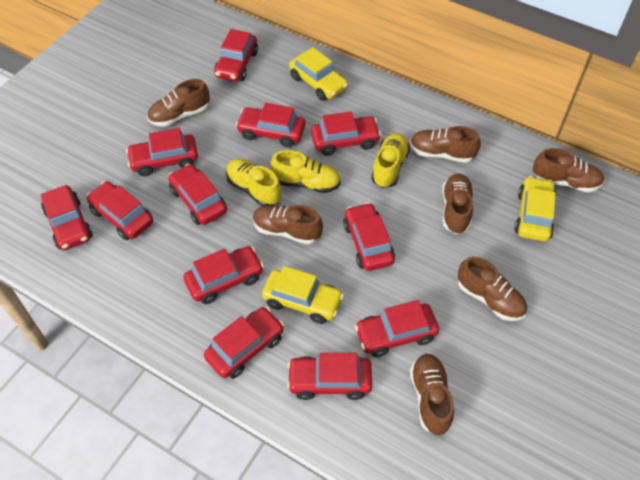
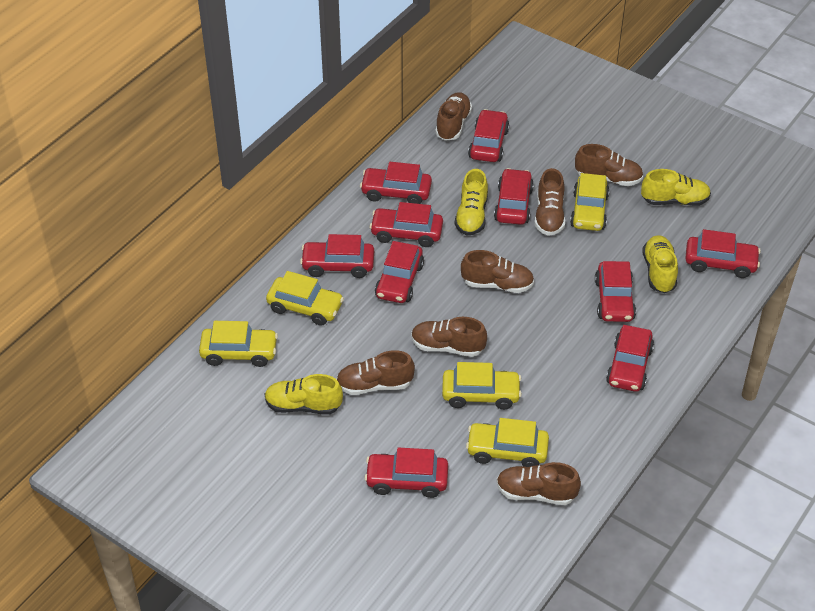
red car: 12 -> 10
yellow car: 3 -> 5
yellow shoe: 3 -> 4

